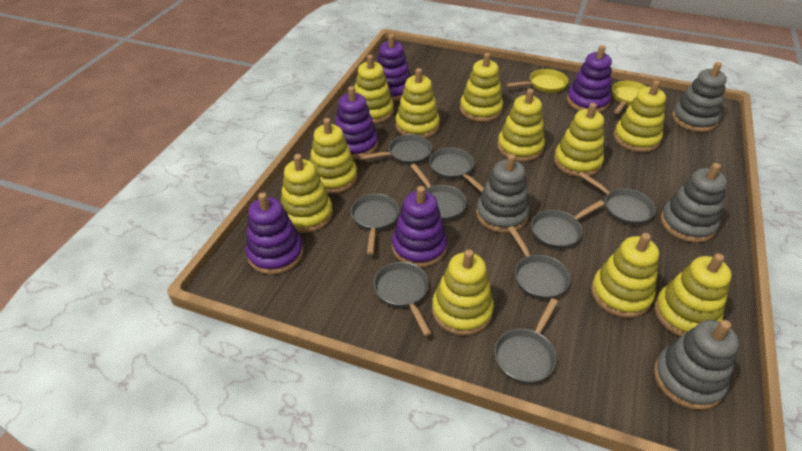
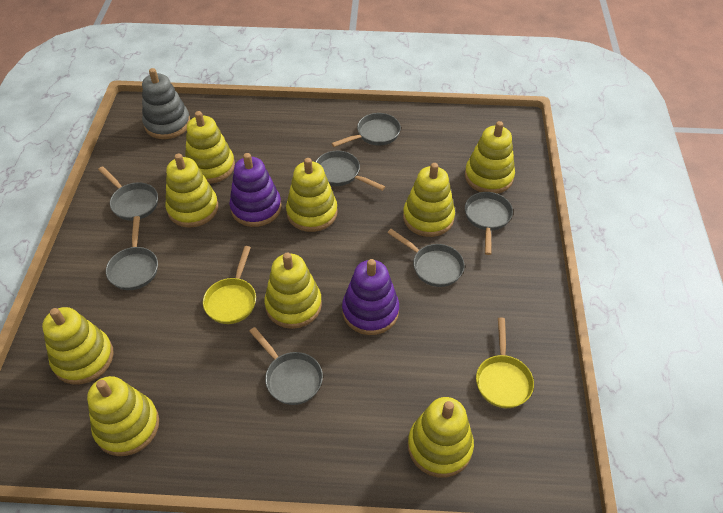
grey pan: 9 -> 7
grey stacking toy: 4 -> 1
purple stacking toy: 5 -> 2
yellow stacking toy: 11 -> 9

